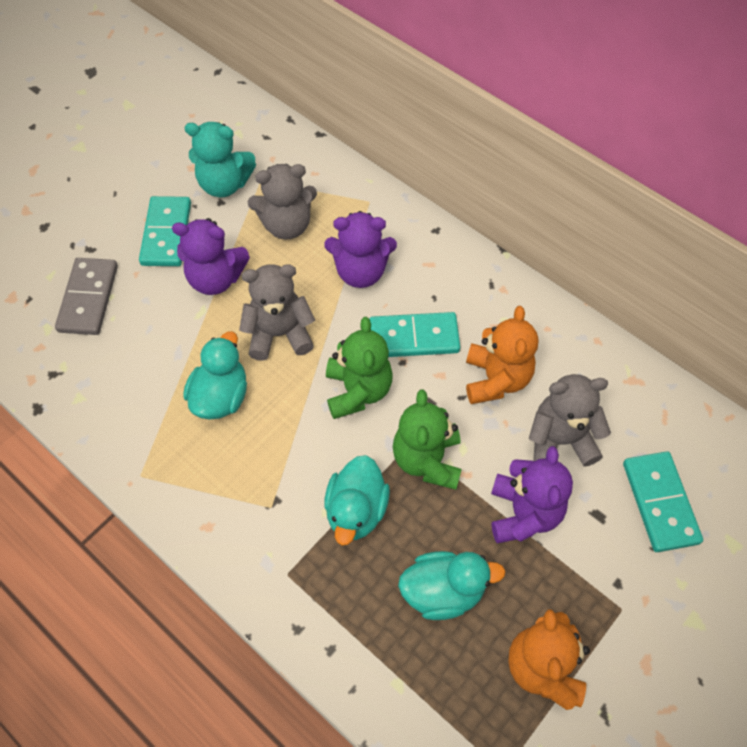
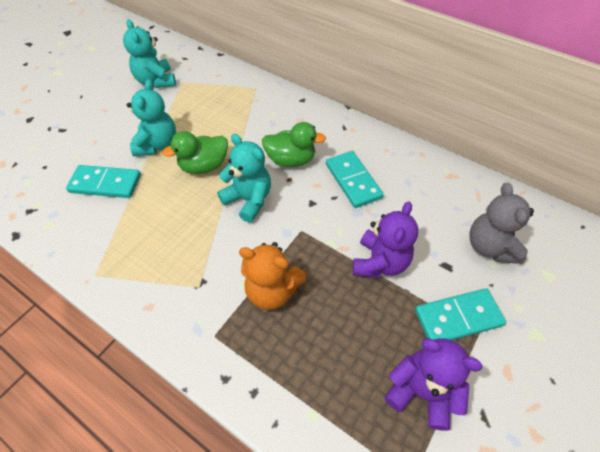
green duck: 0 -> 2
green teddy bear: 2 -> 0
grey domino: 1 -> 0
grey teddy bear: 3 -> 1
orange teddy bear: 2 -> 1
purple teddy bear: 3 -> 2
turquoise duck: 3 -> 0
turquoise teddy bear: 1 -> 3

